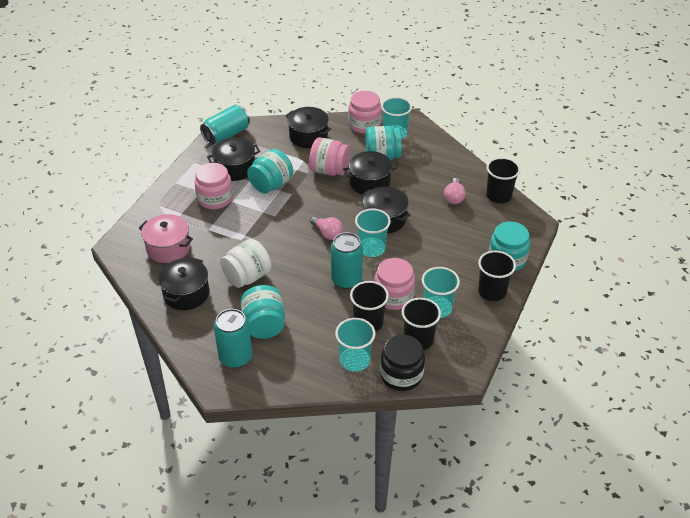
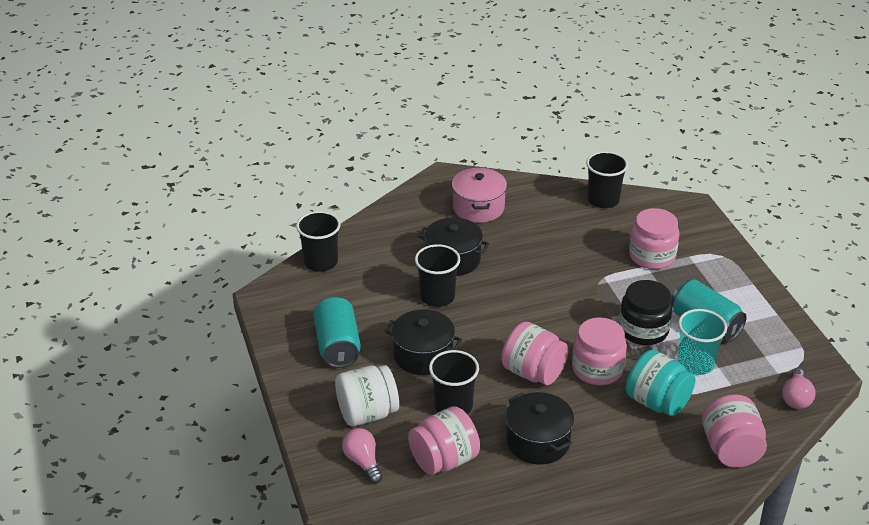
black pot: 5 -> 3
pink jar: 4 -> 5
turquoise can: 3 -> 2
turquoise cup: 4 -> 1
turquoise jar: 4 -> 1

